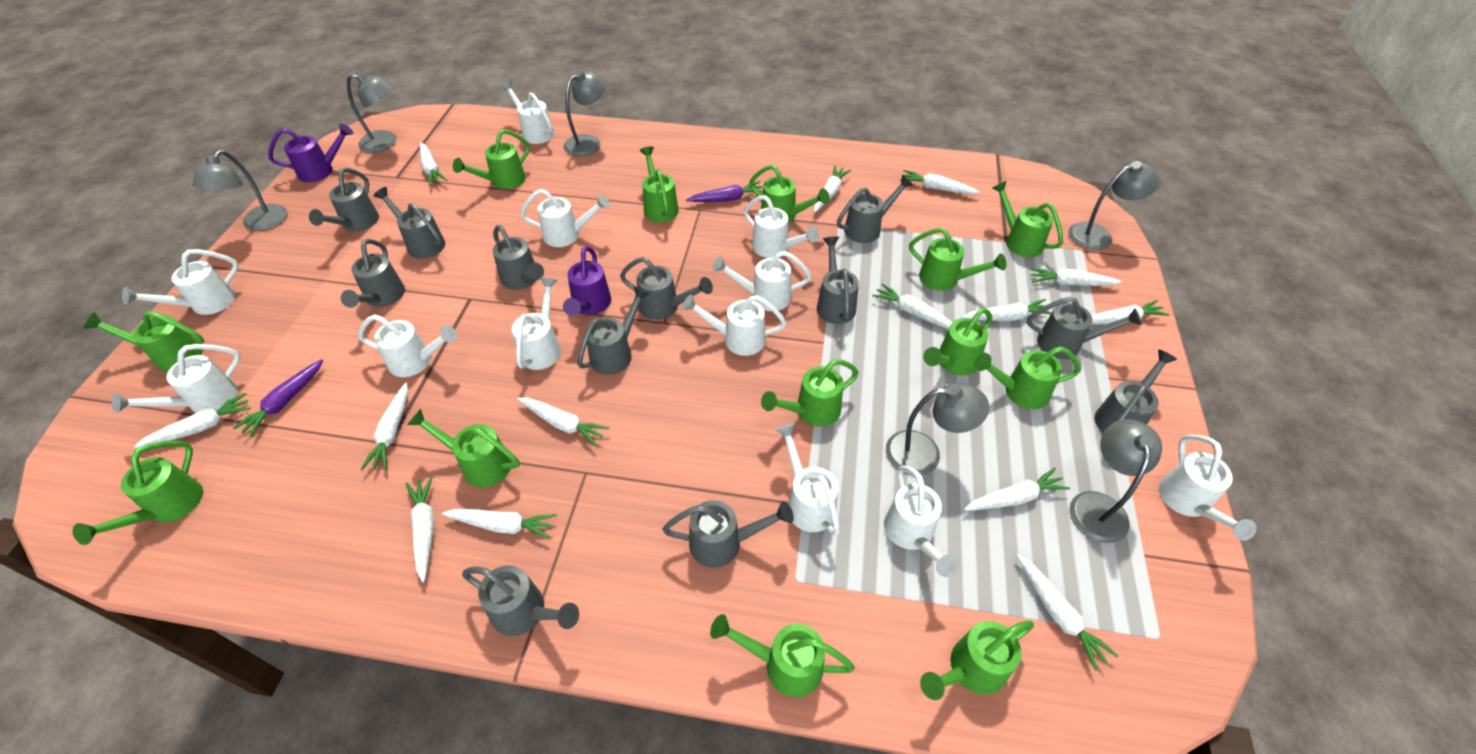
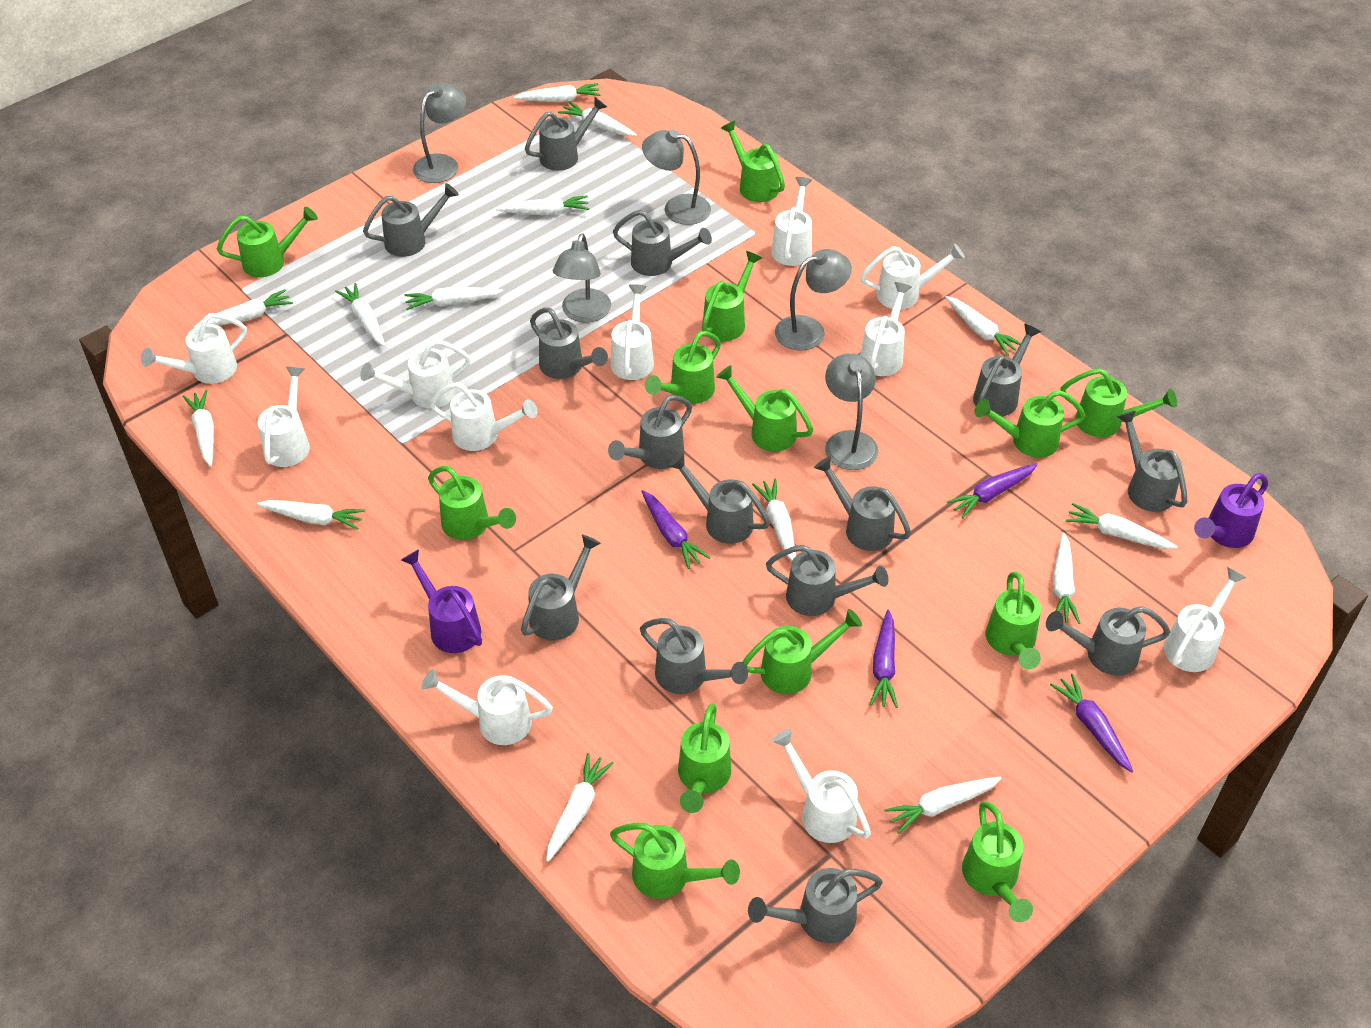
grey lamp: 6 -> 5
grey watering can: 12 -> 14
purple carrot: 2 -> 4
white watering can: 12 -> 11

